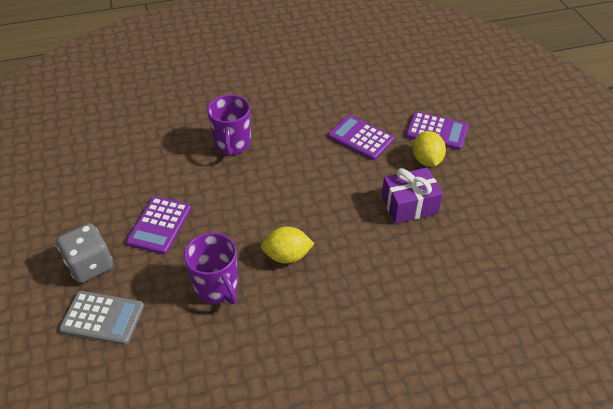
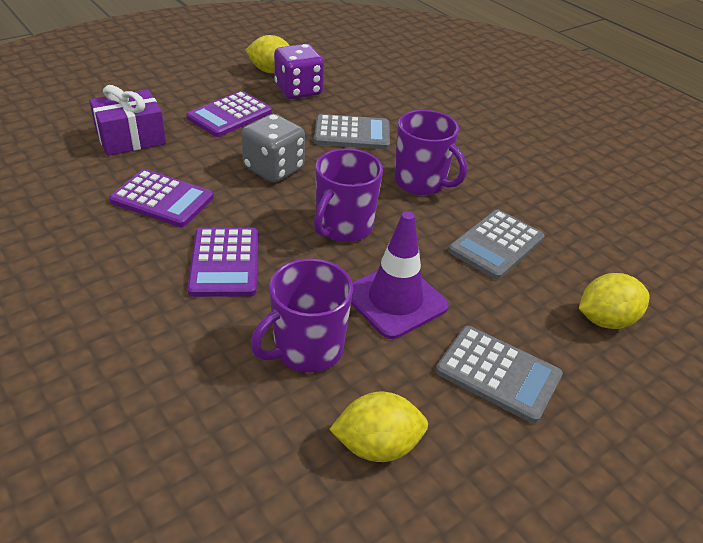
grey calculator: 1 -> 3
purple dice: 0 -> 1
purple mug: 2 -> 3
purple traffic cone: 0 -> 1
yellow lemon: 2 -> 3

